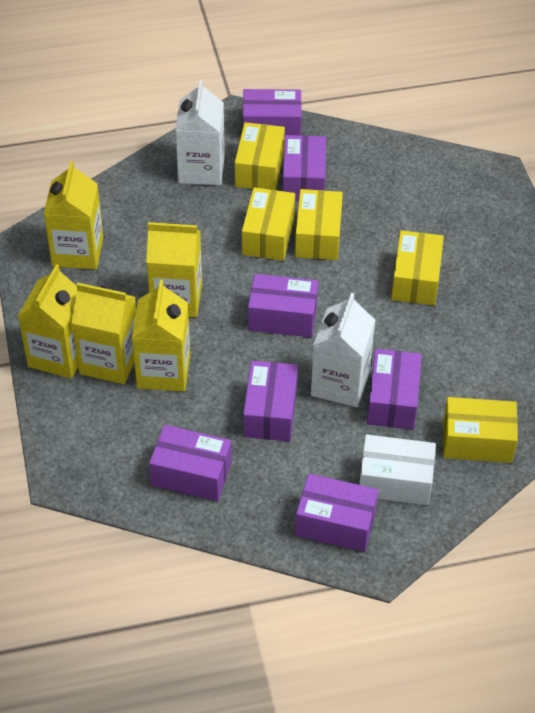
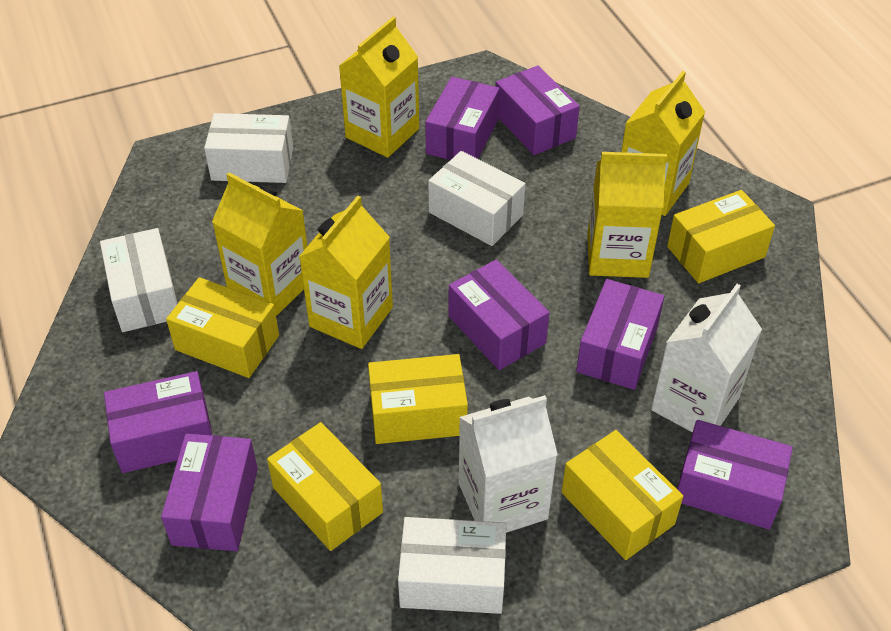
white box: 1 -> 4

